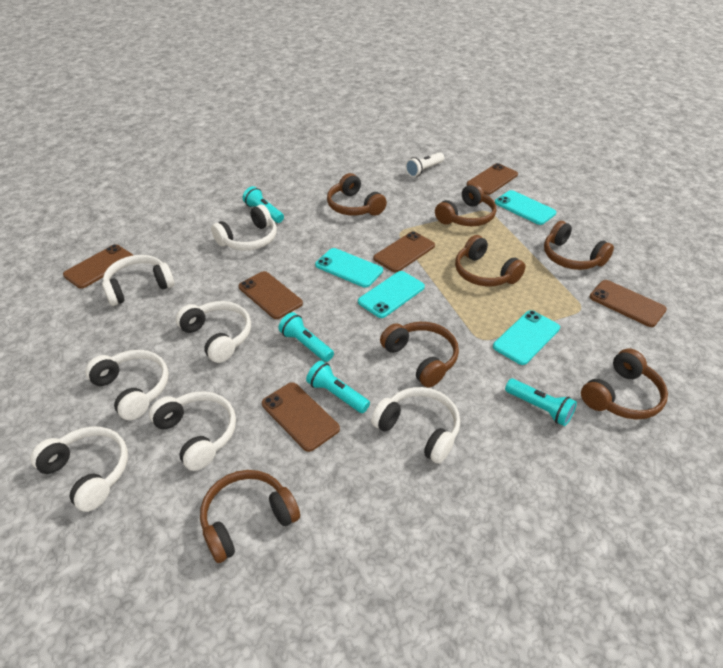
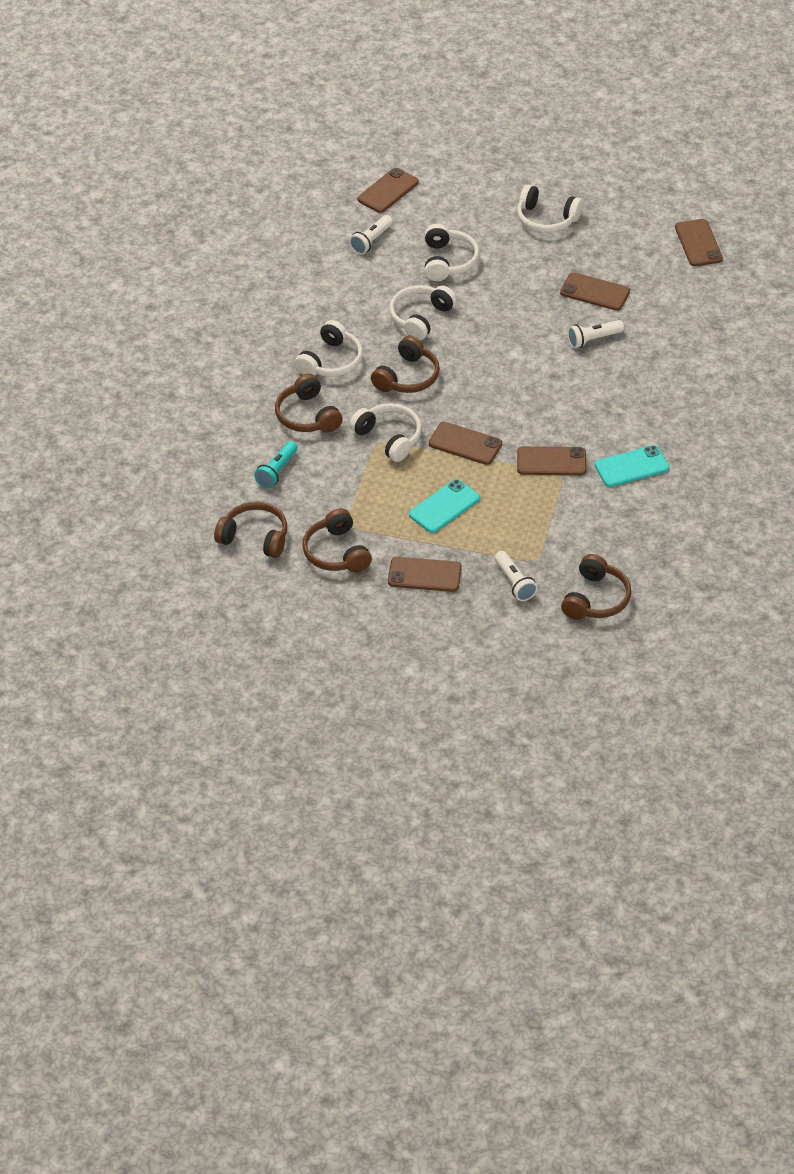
brown headphones: 7 -> 5
turquoise flashlight: 4 -> 1
turquoise phone: 4 -> 2
white flashlight: 1 -> 3
white headphones: 7 -> 5

